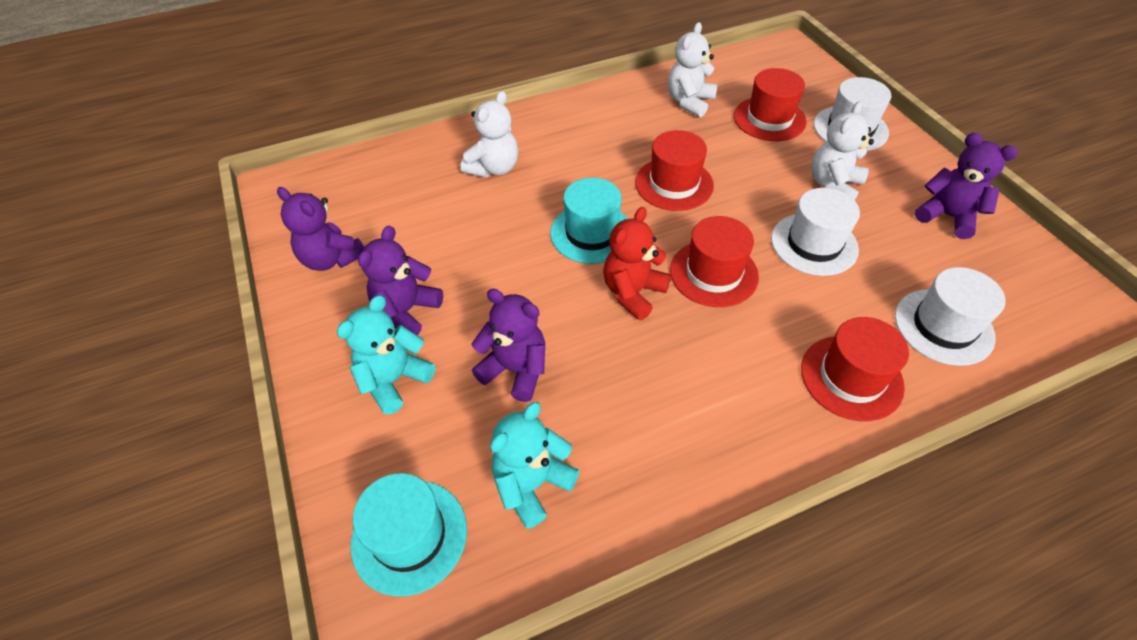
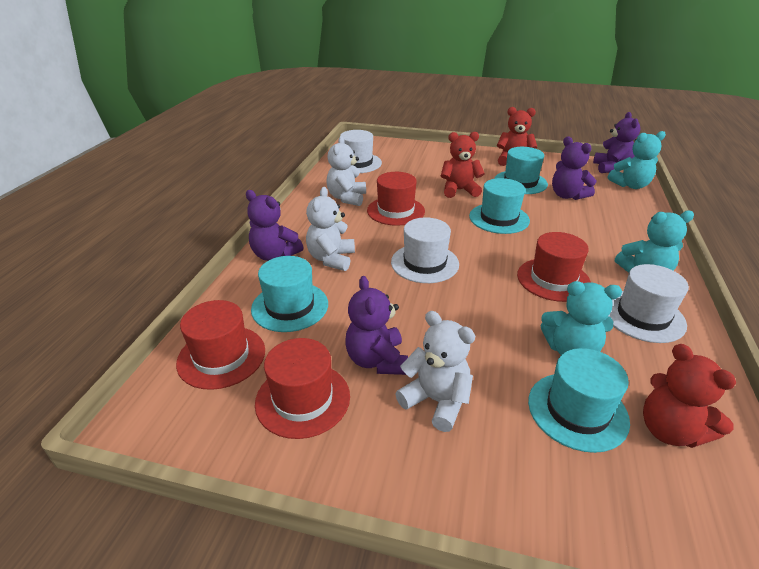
red teddy bear: 1 -> 3
turquoise hat: 2 -> 4
turquoise teddy bear: 2 -> 3

